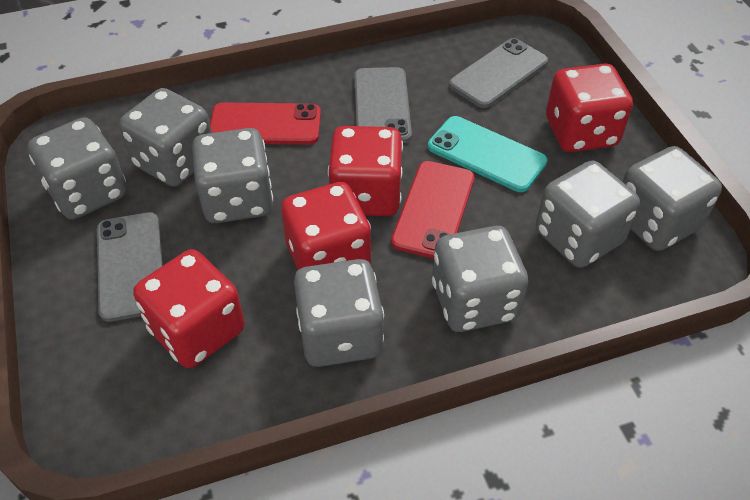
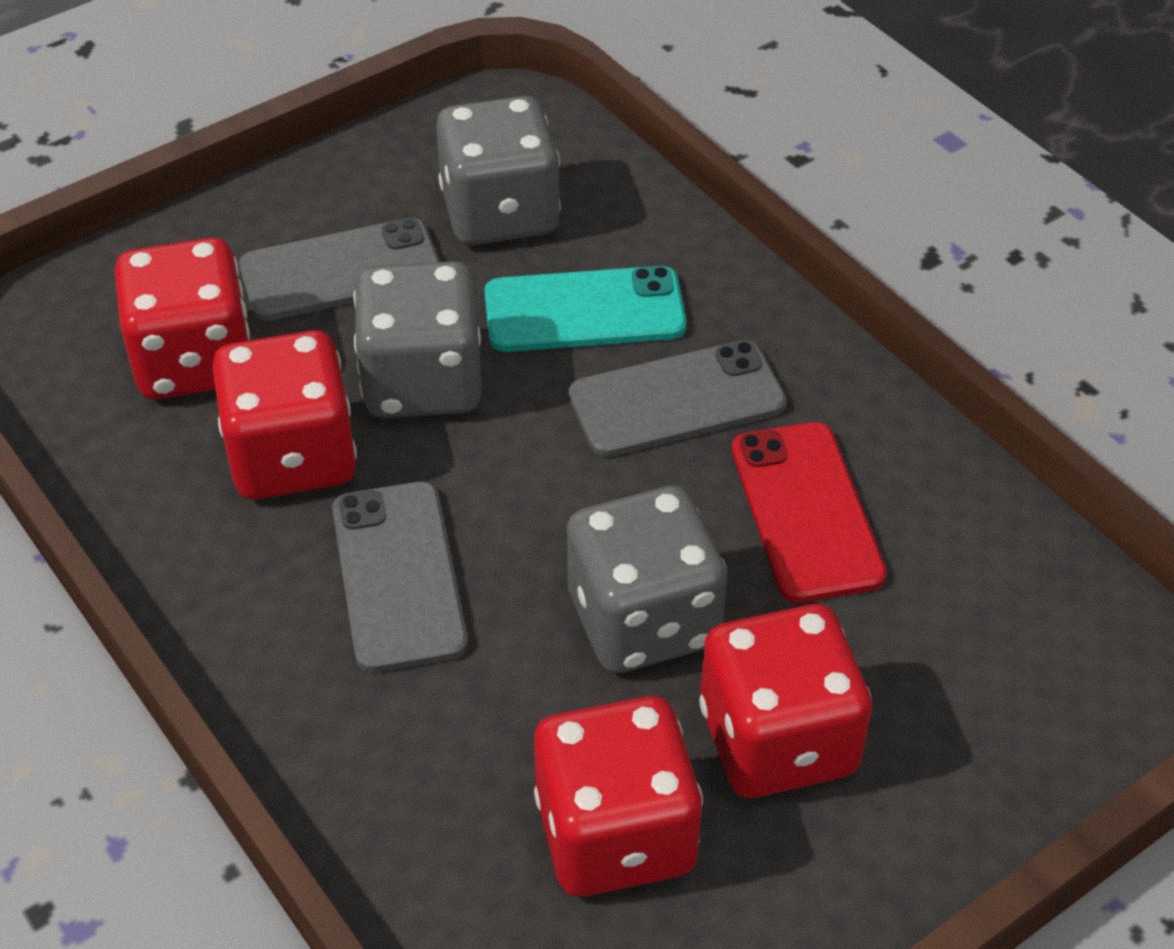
grey dice: 7 -> 3
red phone: 2 -> 1

